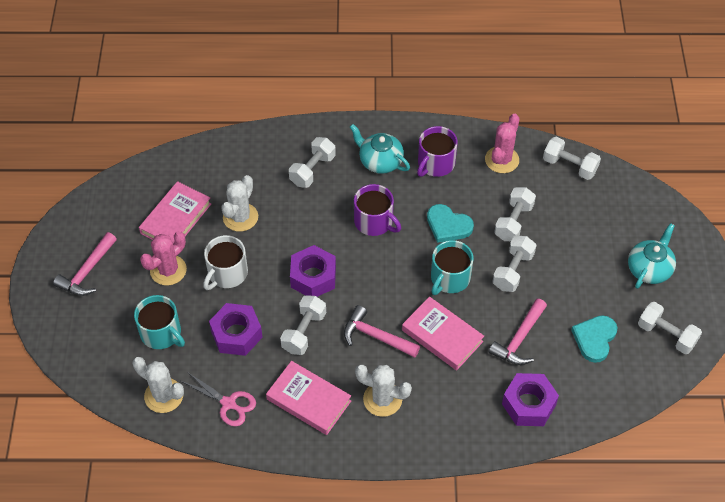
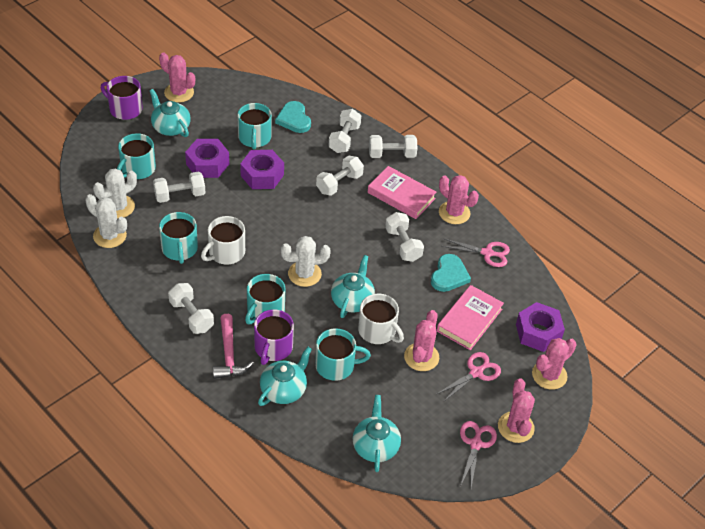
pink book: 3 -> 2
pink cactus: 2 -> 5
pink hammer: 3 -> 1
pink scissors: 1 -> 3
turquoise mug: 2 -> 5
turquoise teapot: 2 -> 4
white mug: 1 -> 2

